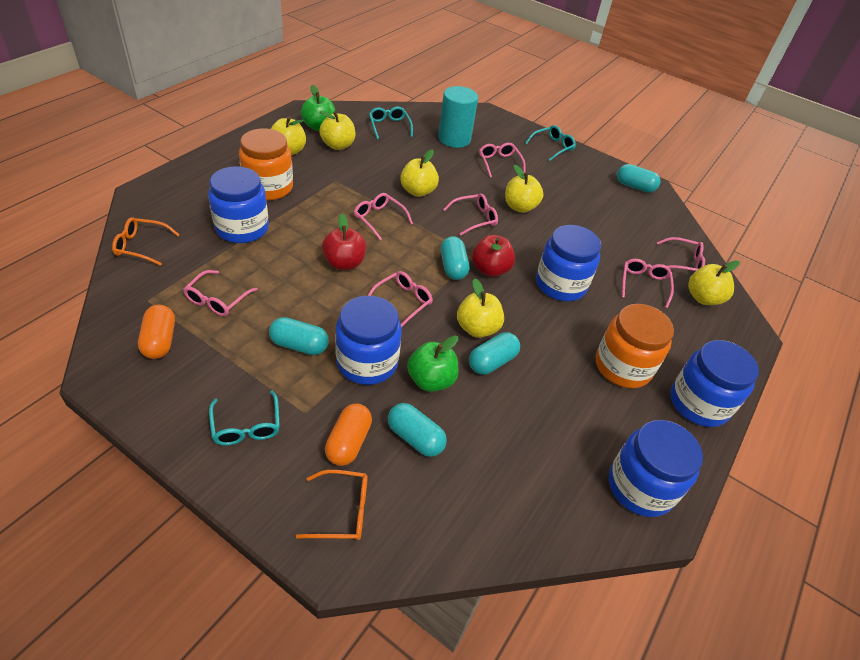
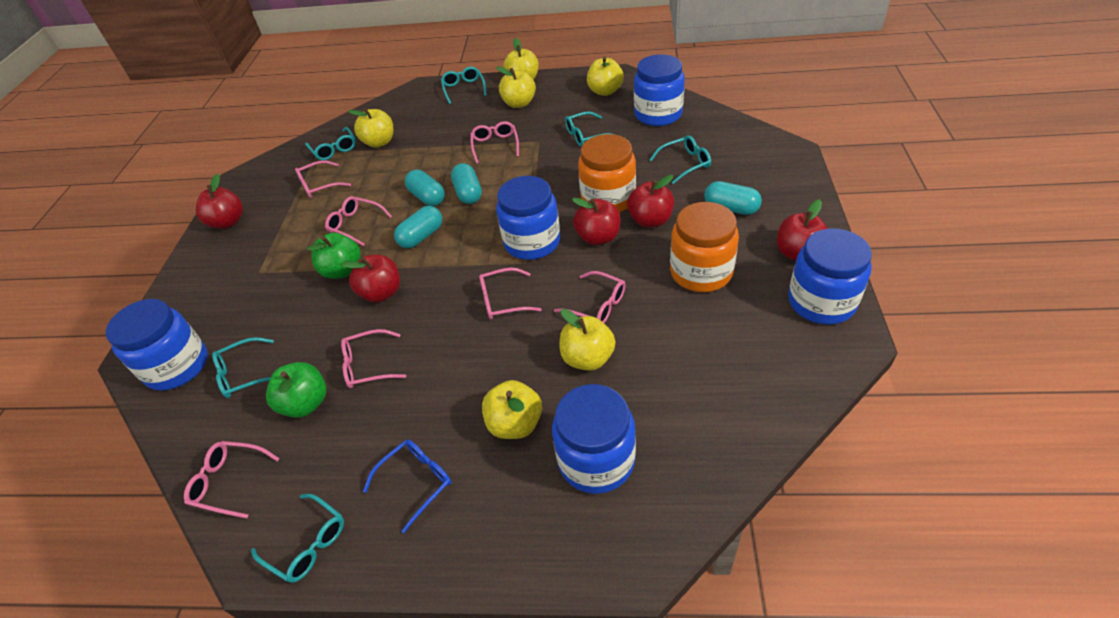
blue glasses: 0 -> 1
orange capsule: 2 -> 0
orange glasses: 2 -> 0
red apple: 2 -> 5
turquoise capsule: 5 -> 4
turquoise cylinder: 1 -> 0
turquoise glasses: 3 -> 6

